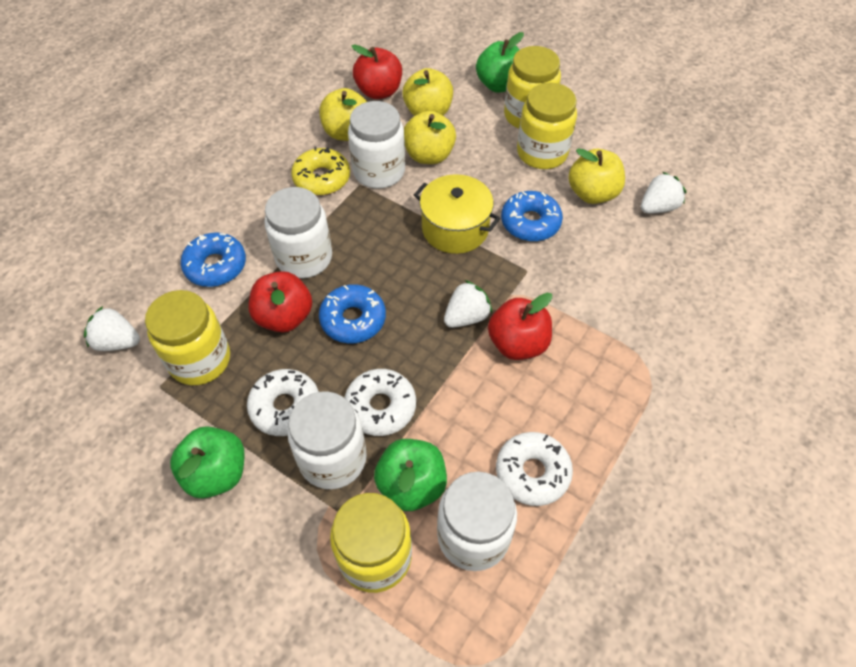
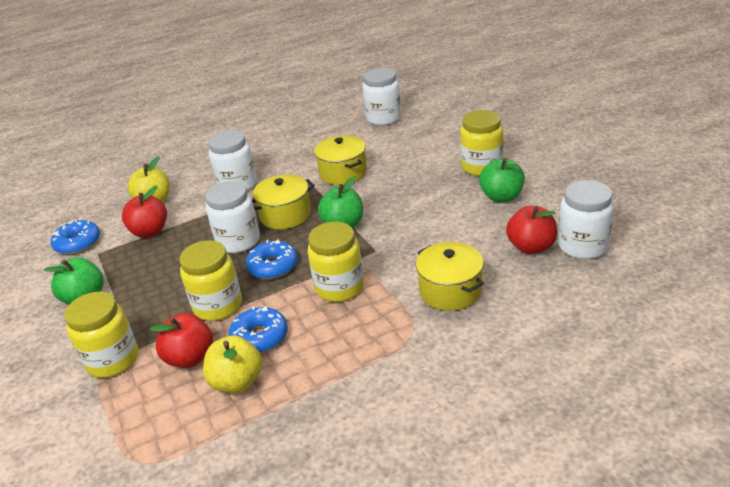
white donut: 3 -> 0
white strawberry: 3 -> 0
yellow apple: 4 -> 2
yellow donut: 1 -> 0
yellow pot: 1 -> 3

